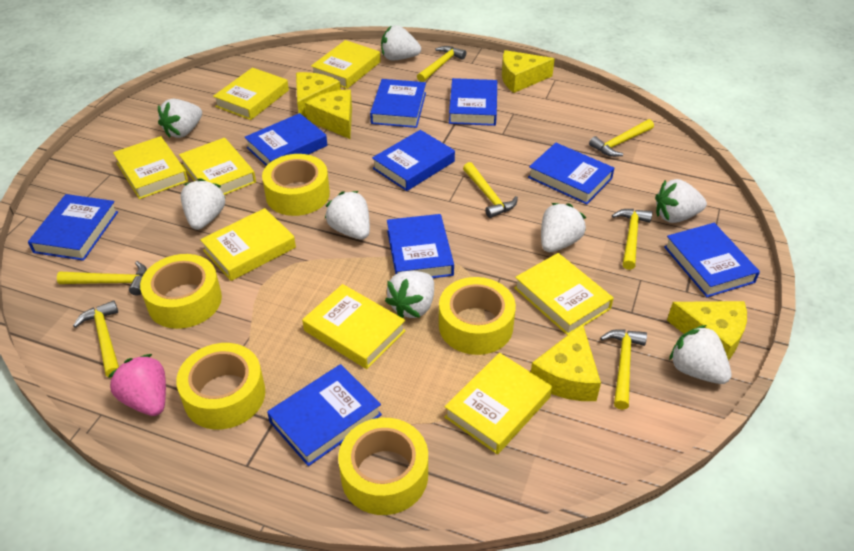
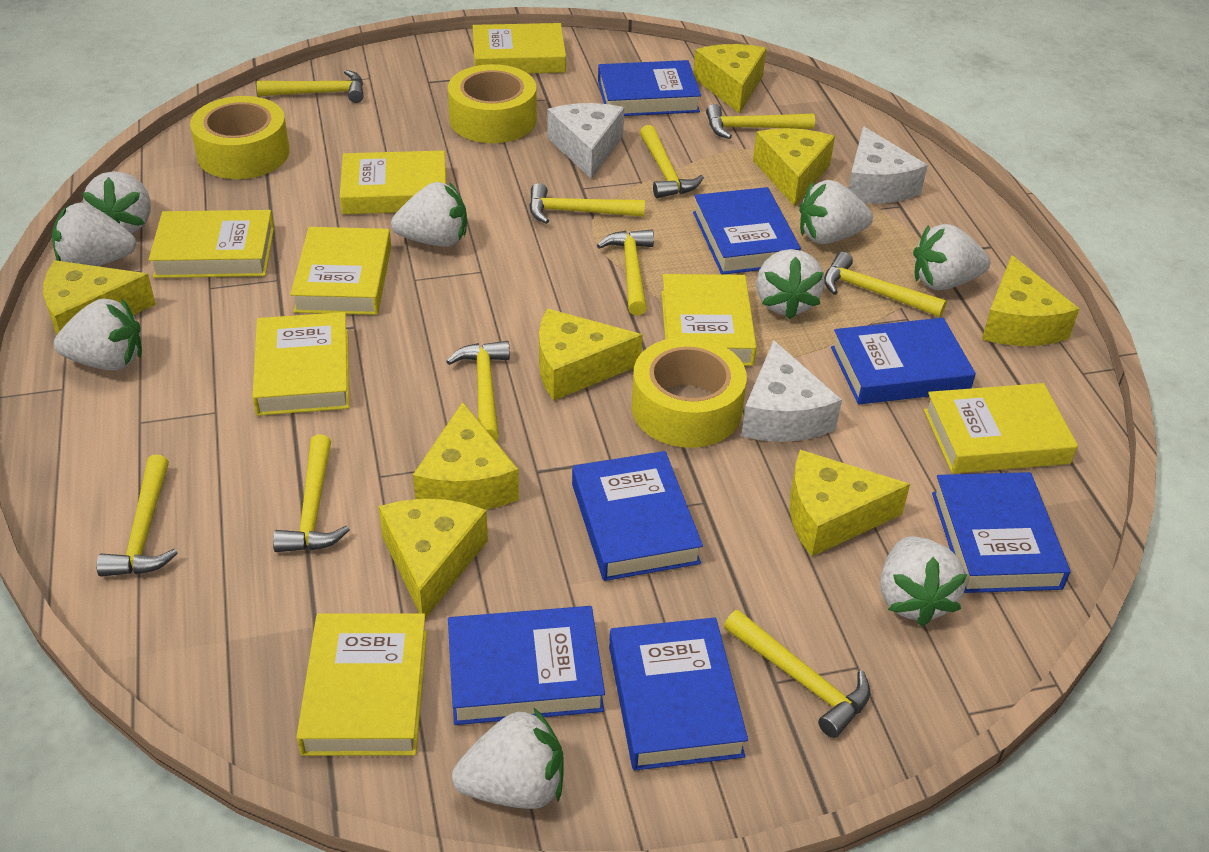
blue book: 9 -> 7
pink strawberry: 1 -> 0
white cheese: 0 -> 3
white strawberry: 8 -> 9
yellow cheese: 5 -> 8
yellow hammer: 7 -> 10
yellow tape: 5 -> 3

